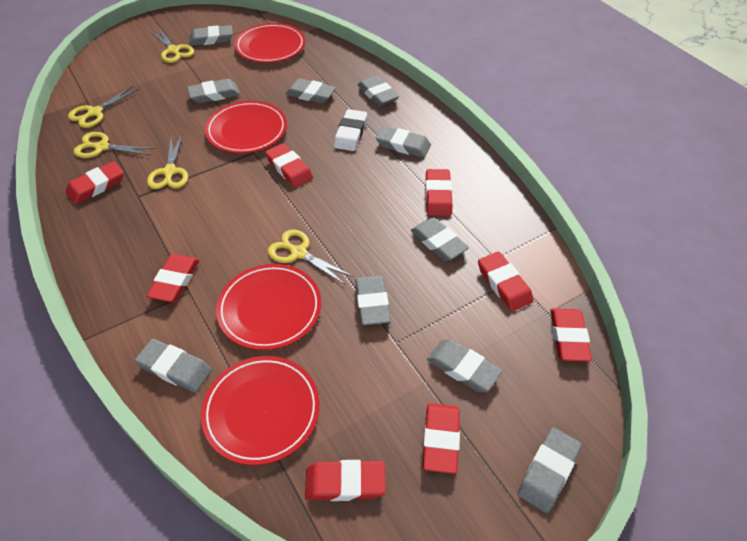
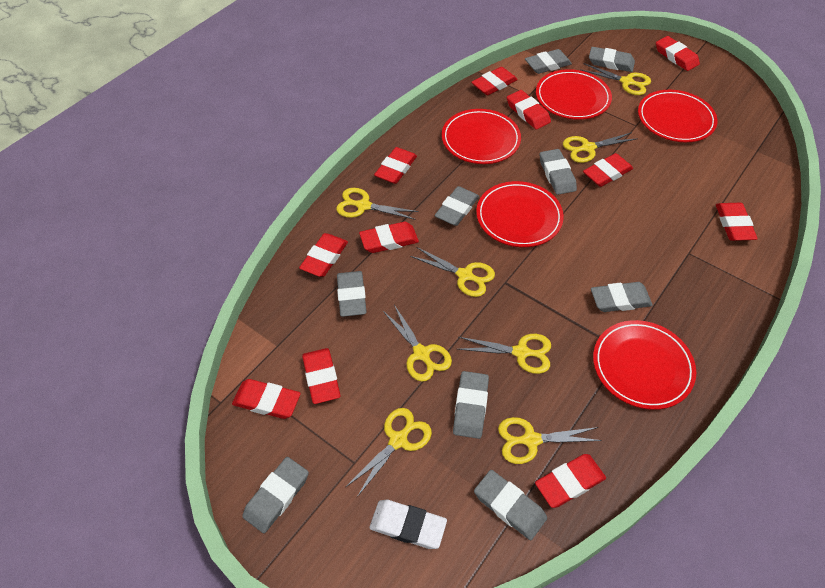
grey eraser: 10 -> 9
red eraser: 8 -> 11
red plate: 4 -> 5
yellow scissors: 5 -> 8

